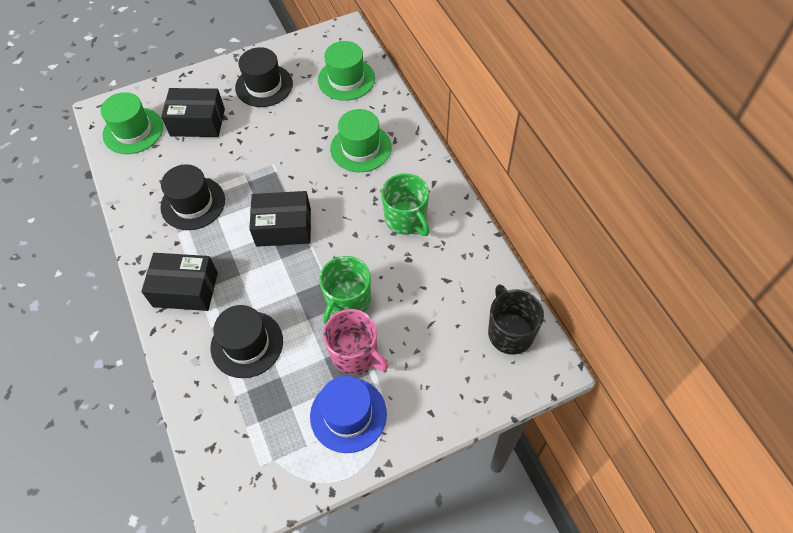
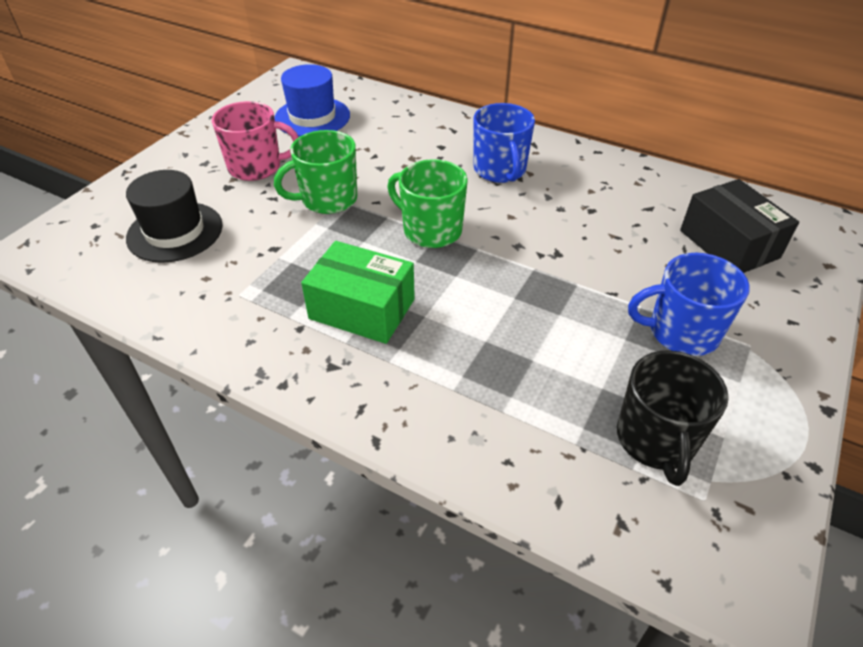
black box: 3 -> 1
black hat: 3 -> 1
blue mug: 0 -> 2
green box: 0 -> 1
green hat: 3 -> 0

